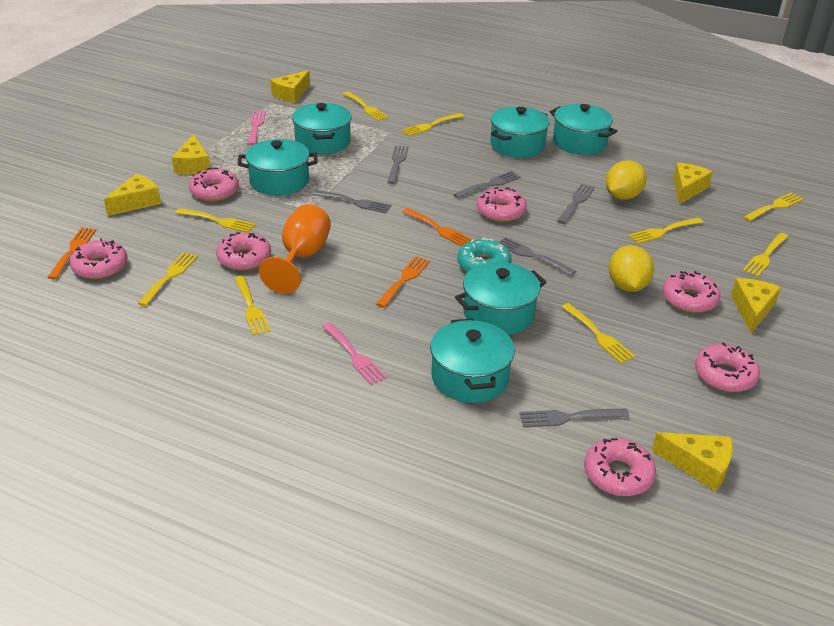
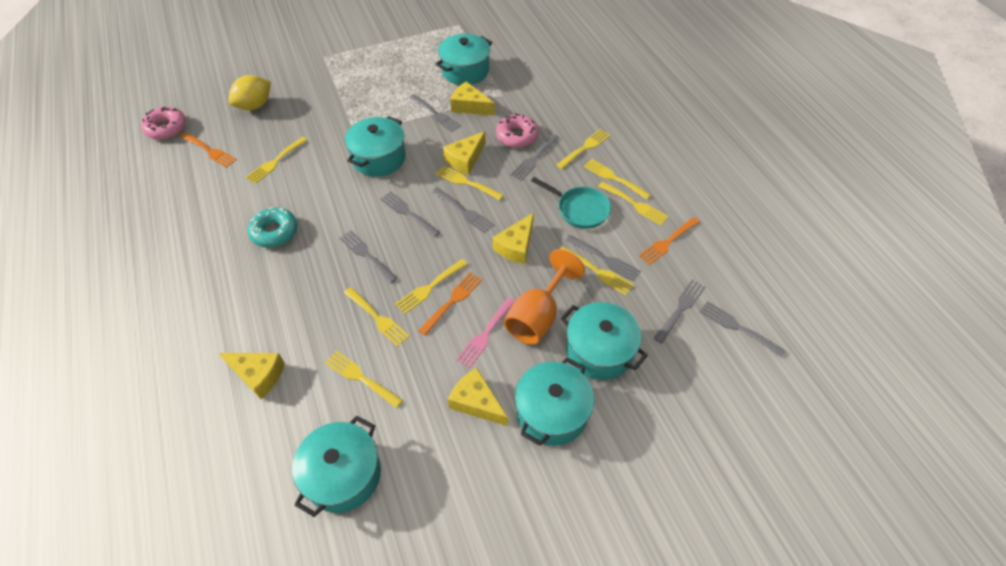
grey fork: 6 -> 8
pink donut: 7 -> 2
pink fork: 2 -> 1
turquoise pan: 0 -> 1
turquoise pot: 6 -> 5
yellow cheese: 6 -> 5
yellow lemon: 2 -> 1

